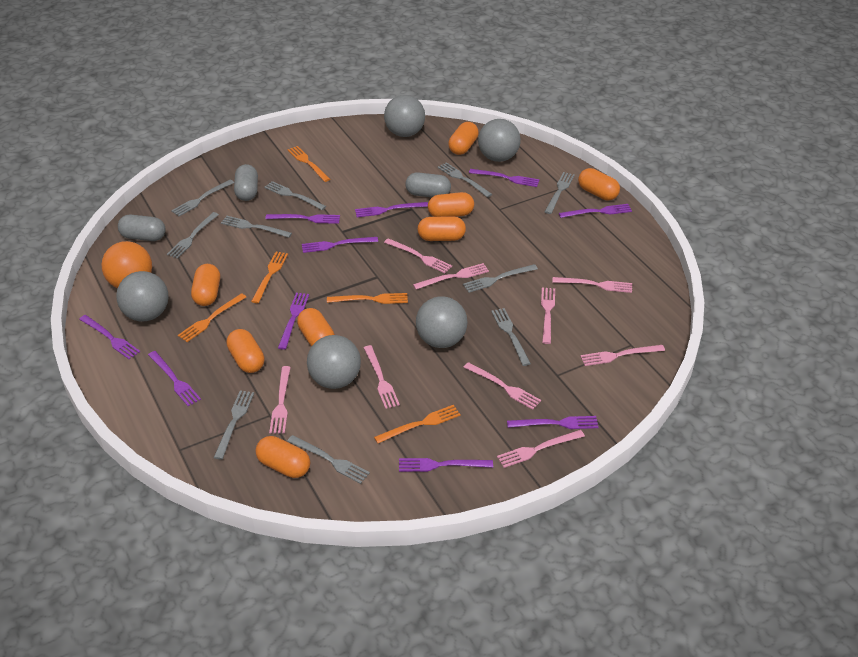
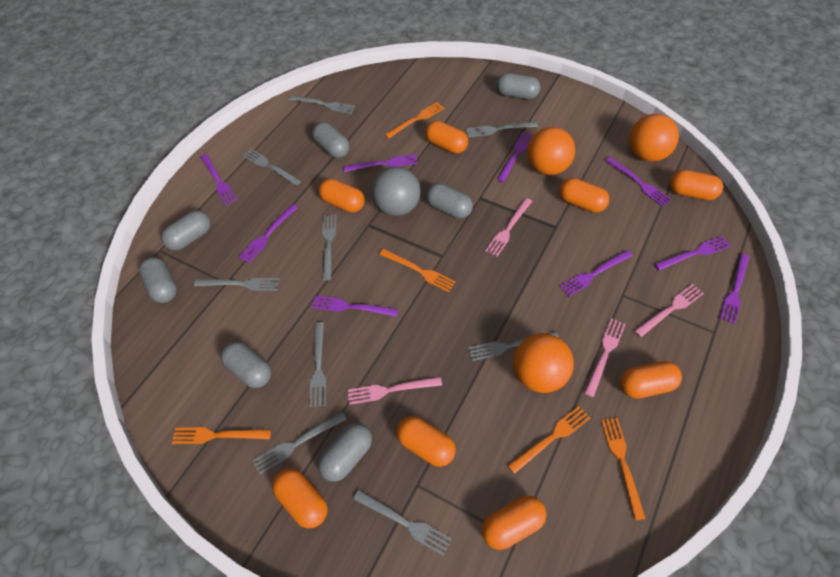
grey ball: 5 -> 1
grey capsule: 3 -> 7
grey fork: 10 -> 9
orange ball: 1 -> 3
pink fork: 9 -> 4
purple fork: 10 -> 9

